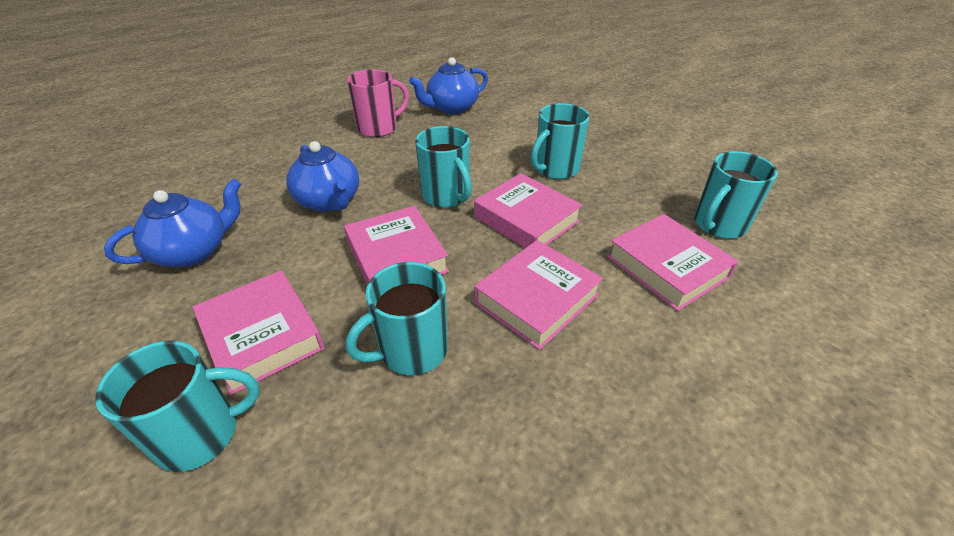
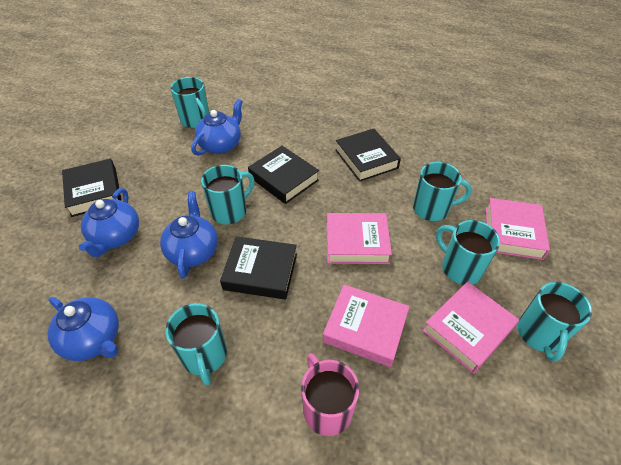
black book: 0 -> 4
blue teapot: 3 -> 4
pink book: 5 -> 4
turquoise mug: 5 -> 6

